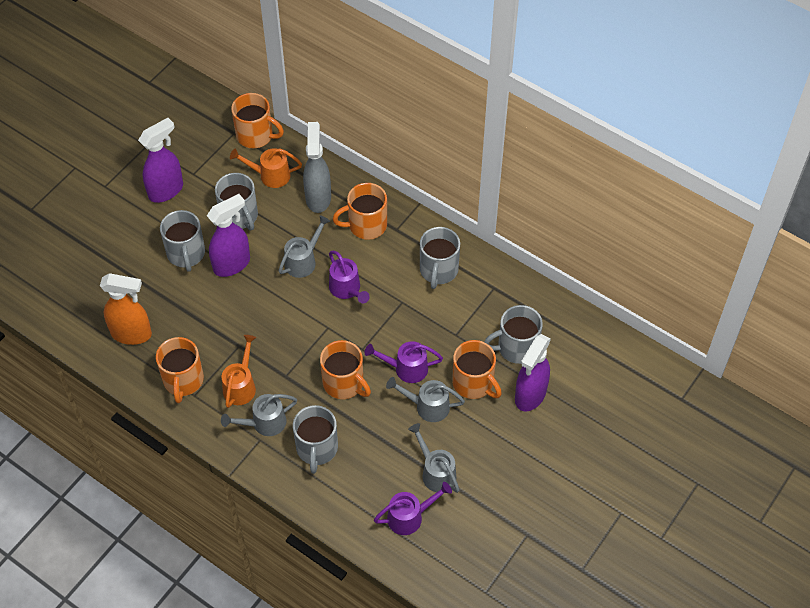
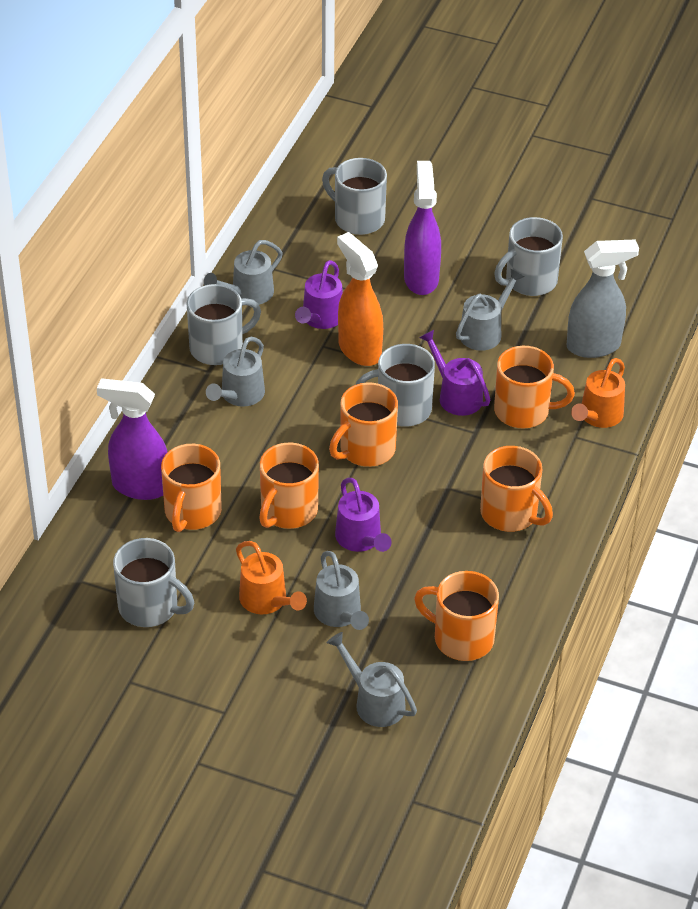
grey watering can: 4 -> 5
orange mug: 5 -> 6
purple spray bottle: 3 -> 2

